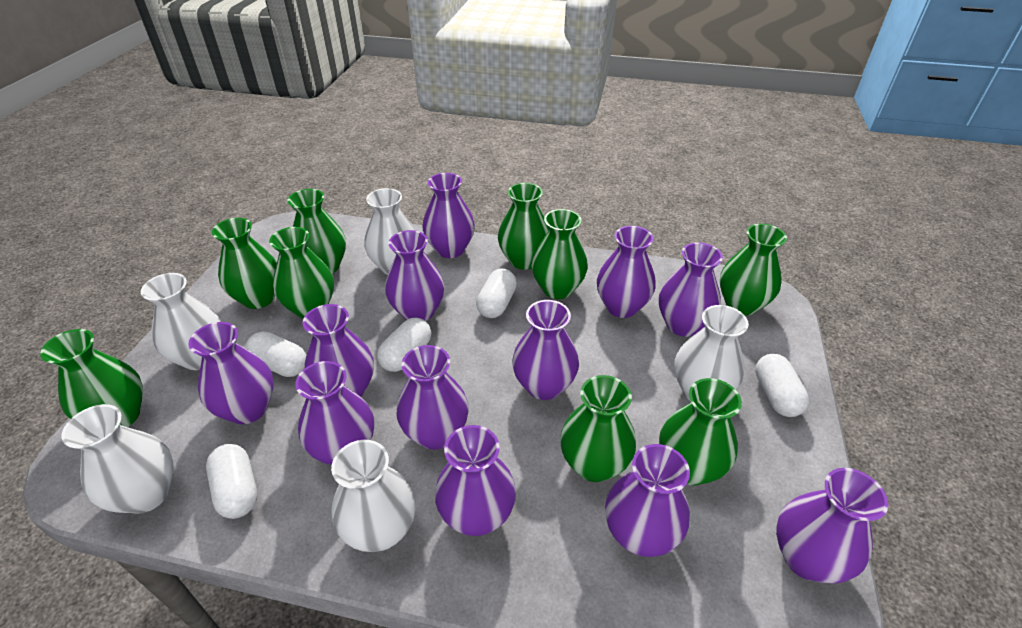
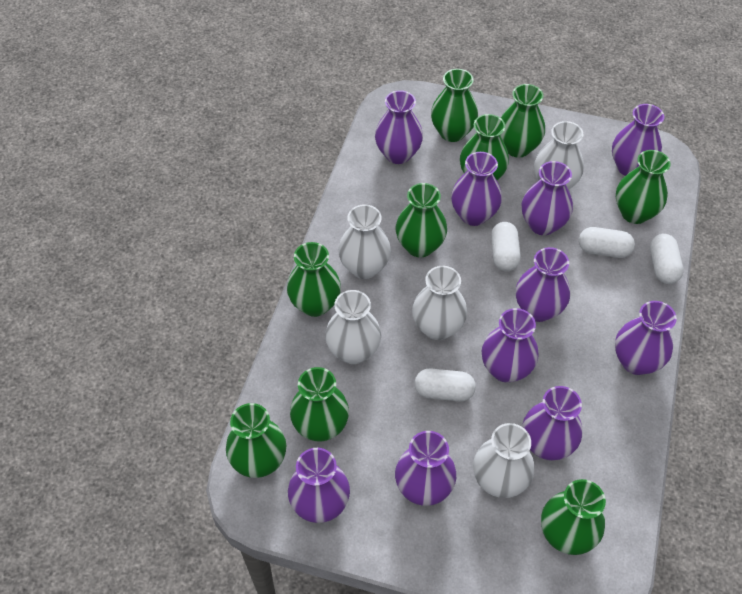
purple vase: 12 -> 10
white capsule: 5 -> 4

